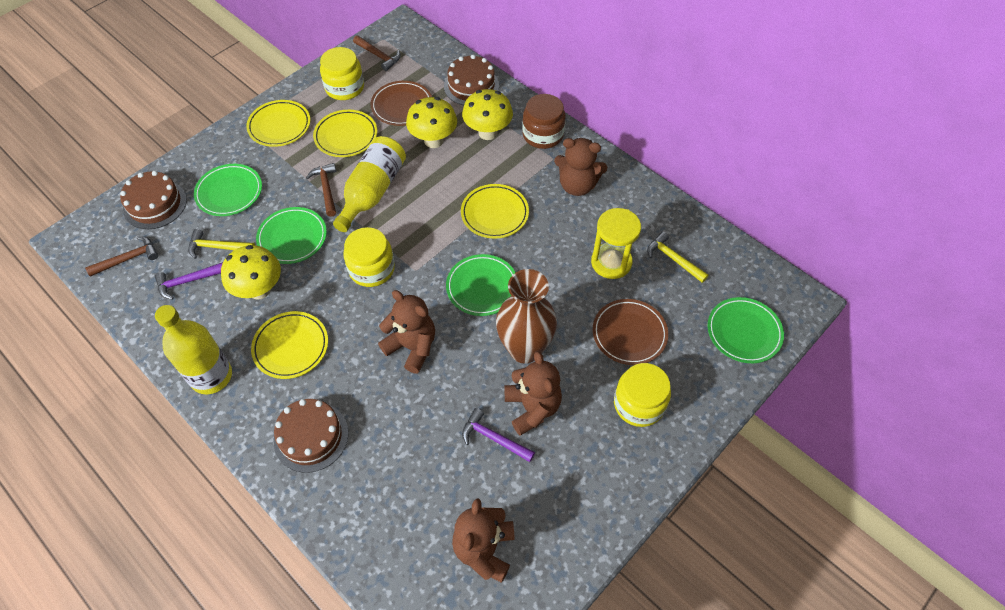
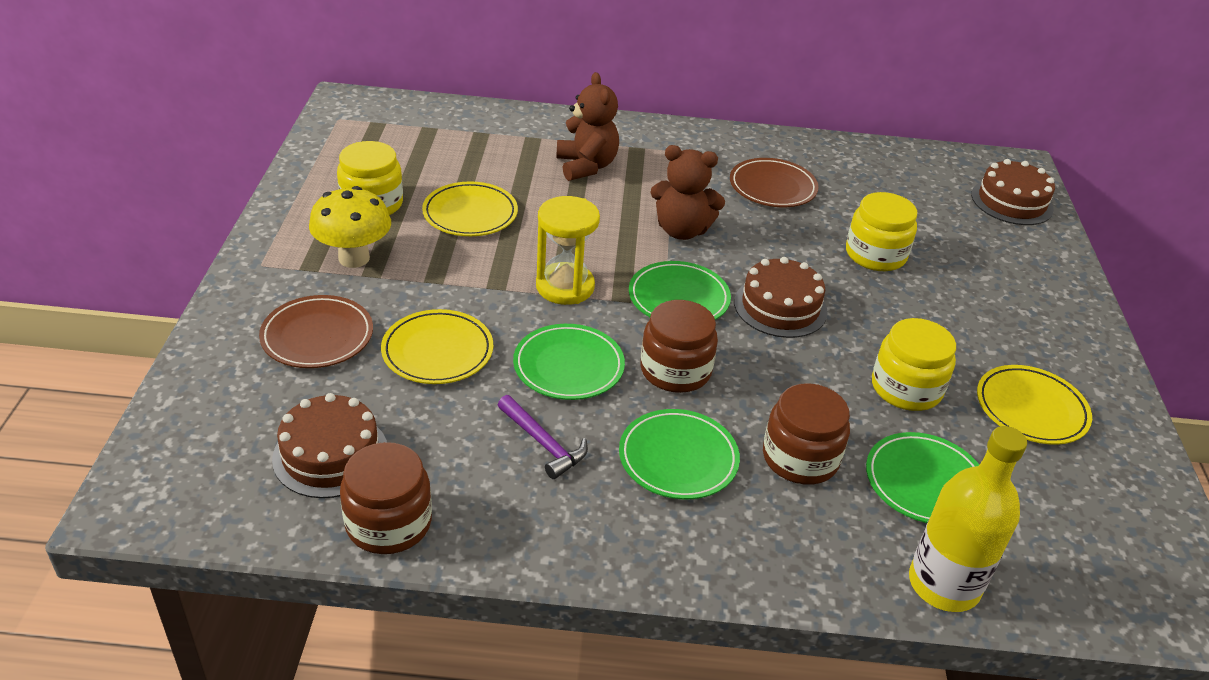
brown hammer: 3 -> 0
brown jar: 1 -> 3
brown teddy bear: 4 -> 2
brown vase: 1 -> 0
purple hammer: 2 -> 1
yellow bottle: 2 -> 1
yellow hammer: 2 -> 0
yellow mushroom: 3 -> 1
yellow plate: 4 -> 3

